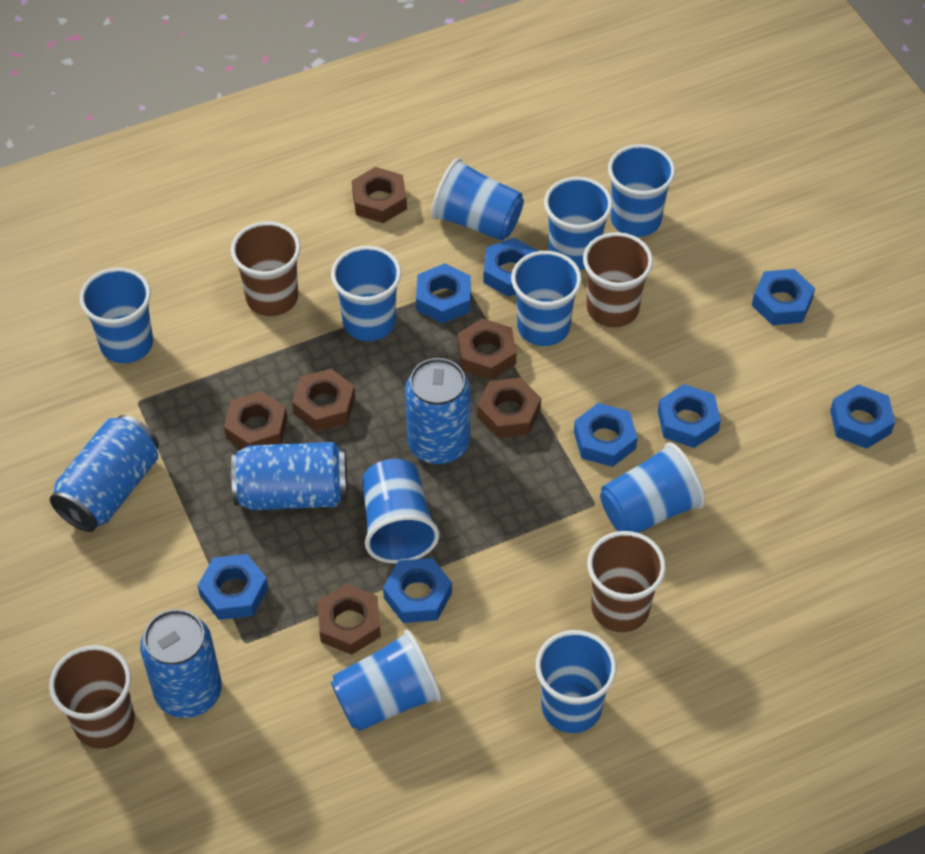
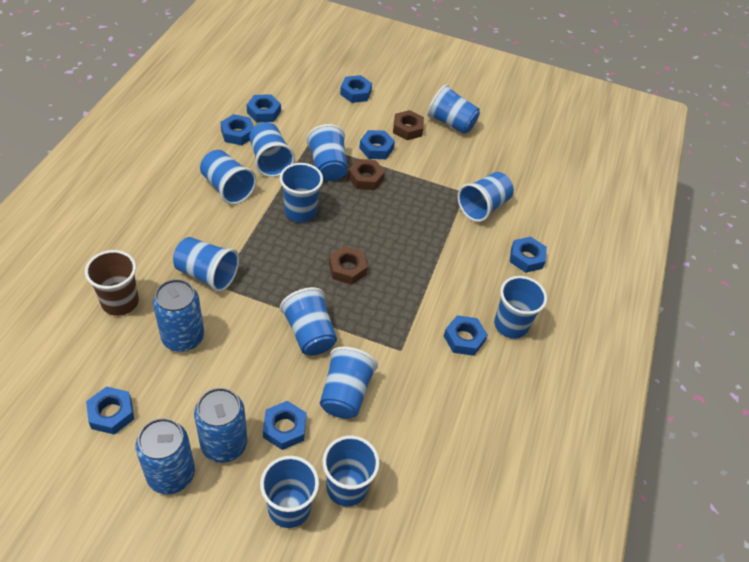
blue can: 4 -> 3
blue cup: 10 -> 12
brown cup: 4 -> 1
brown nut: 6 -> 3

